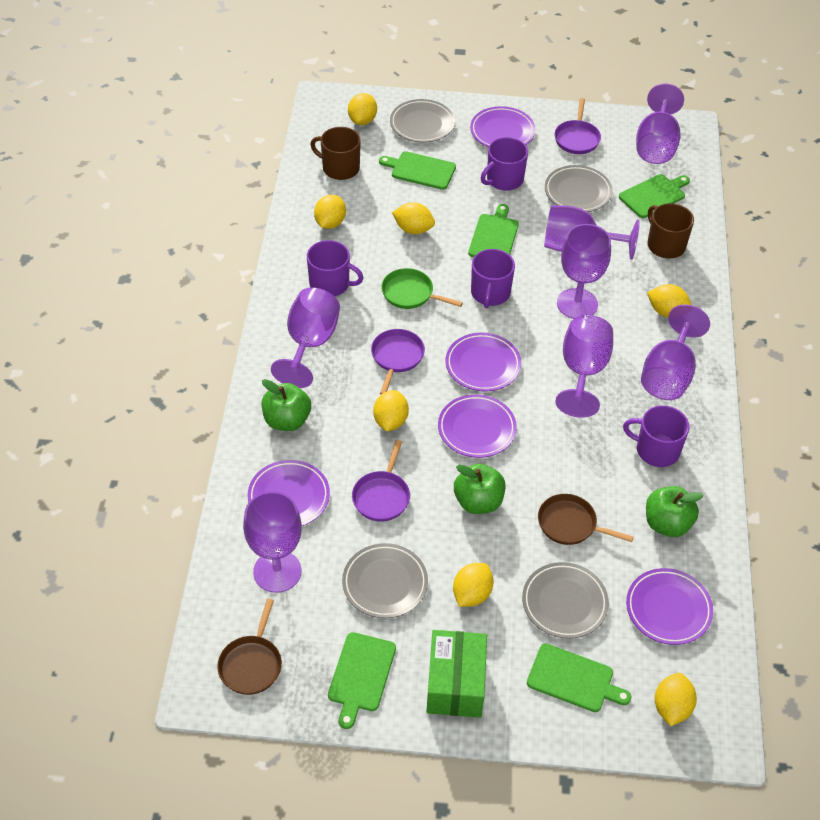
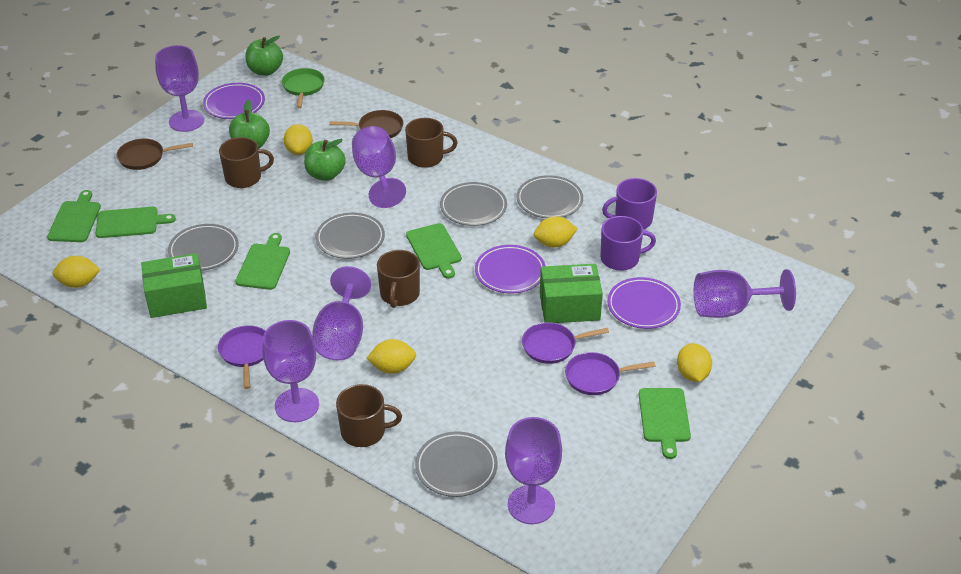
brown mug: 2 -> 4
green box: 1 -> 2
grey plate: 4 -> 5
purple goblet: 7 -> 6
purple mug: 4 -> 2
purple plate: 5 -> 3
yellow lemon: 7 -> 5

